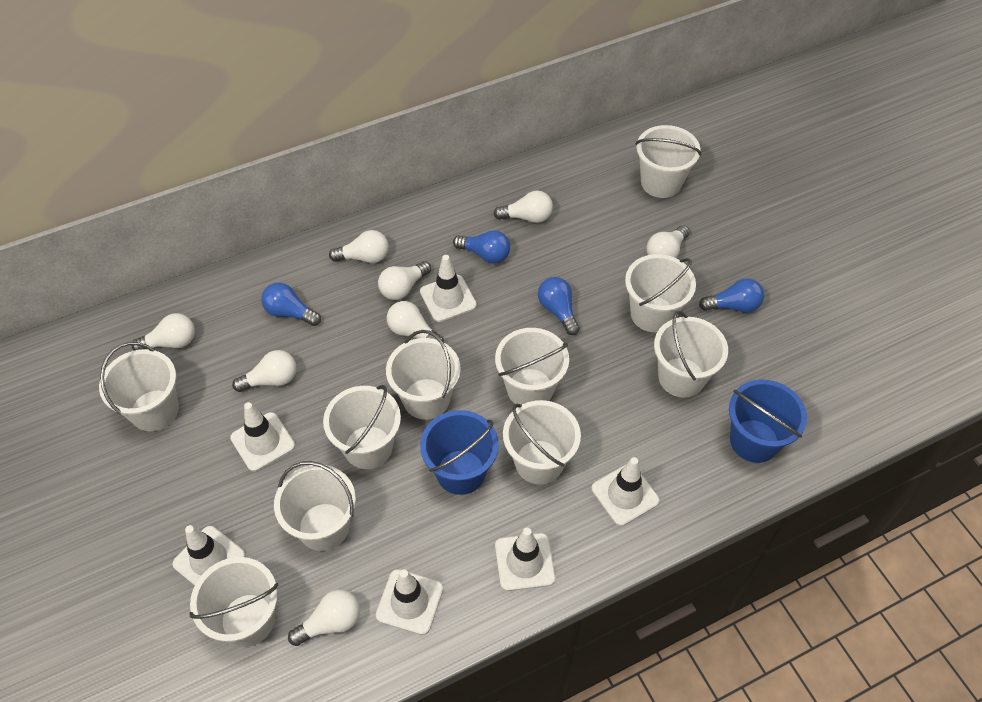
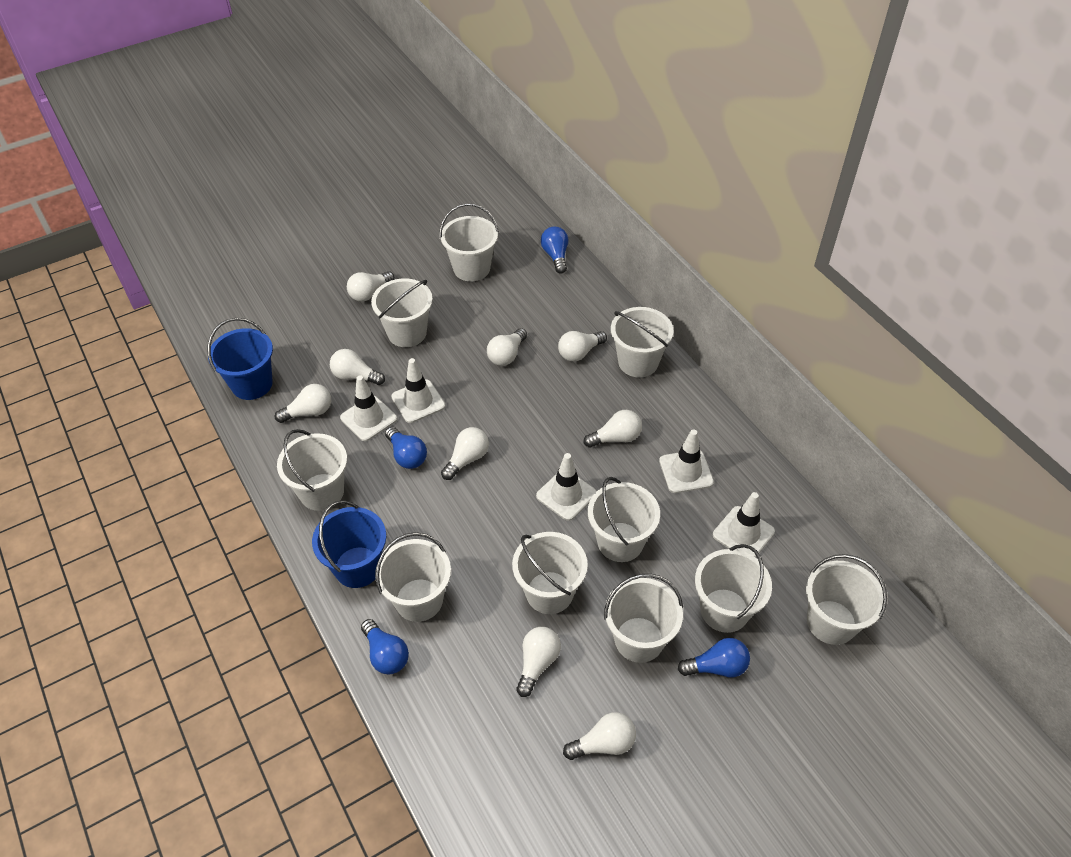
white light bulb: 8 -> 9
white traffic cone: 6 -> 5

